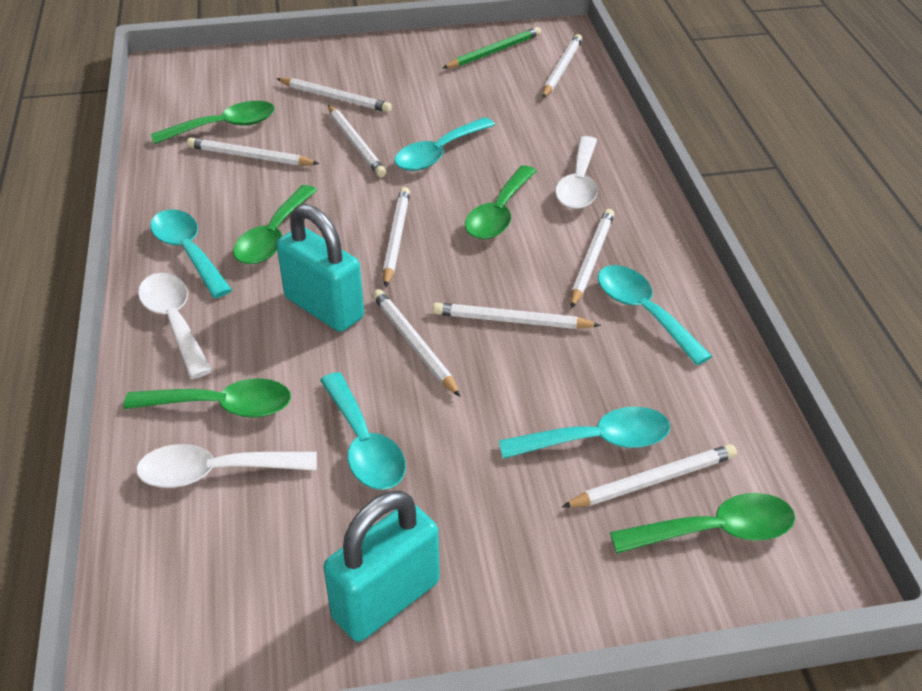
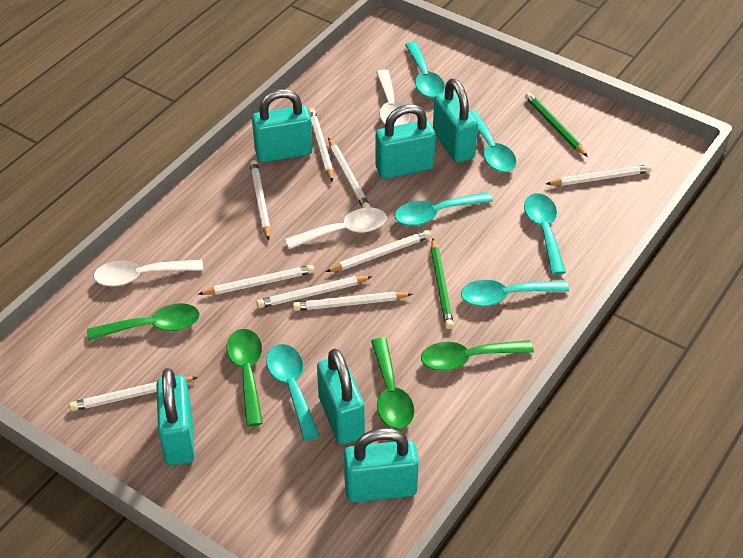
green pencil: 1 -> 2
green spoon: 5 -> 4
turquoise padlock: 2 -> 6
turquoise spoon: 5 -> 6

